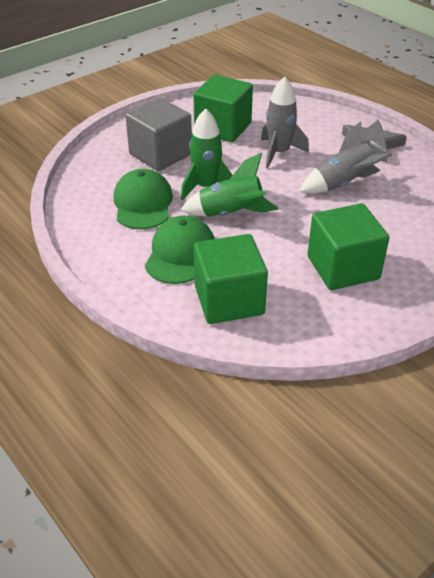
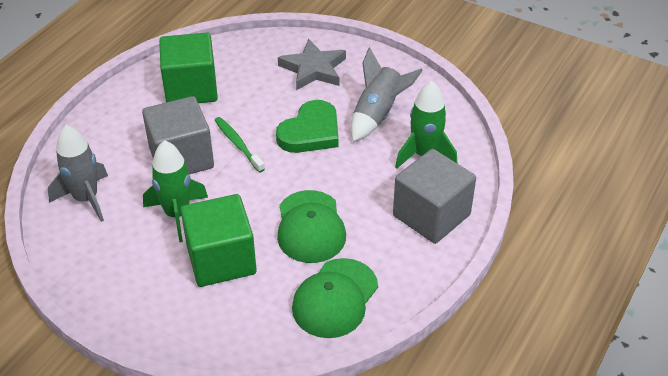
green cube: 3 -> 2
green heart: 0 -> 1
green toothbrush: 0 -> 1
grey cube: 1 -> 2

